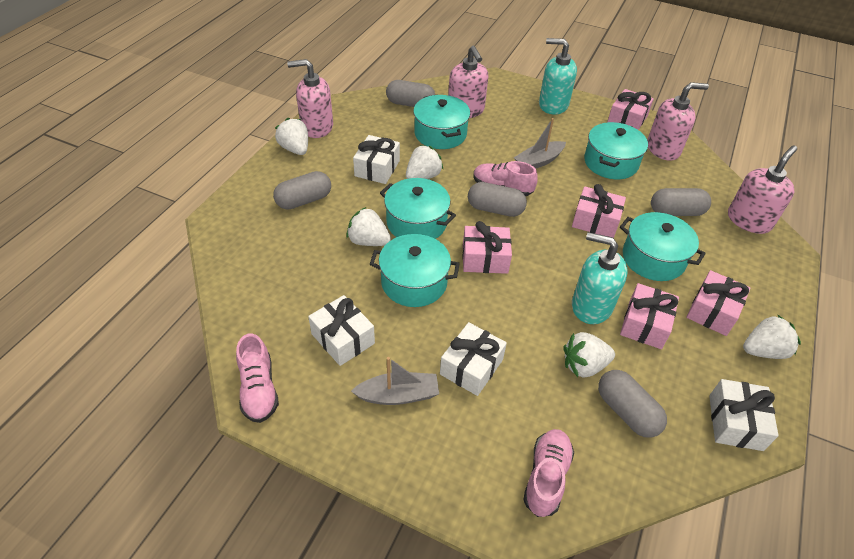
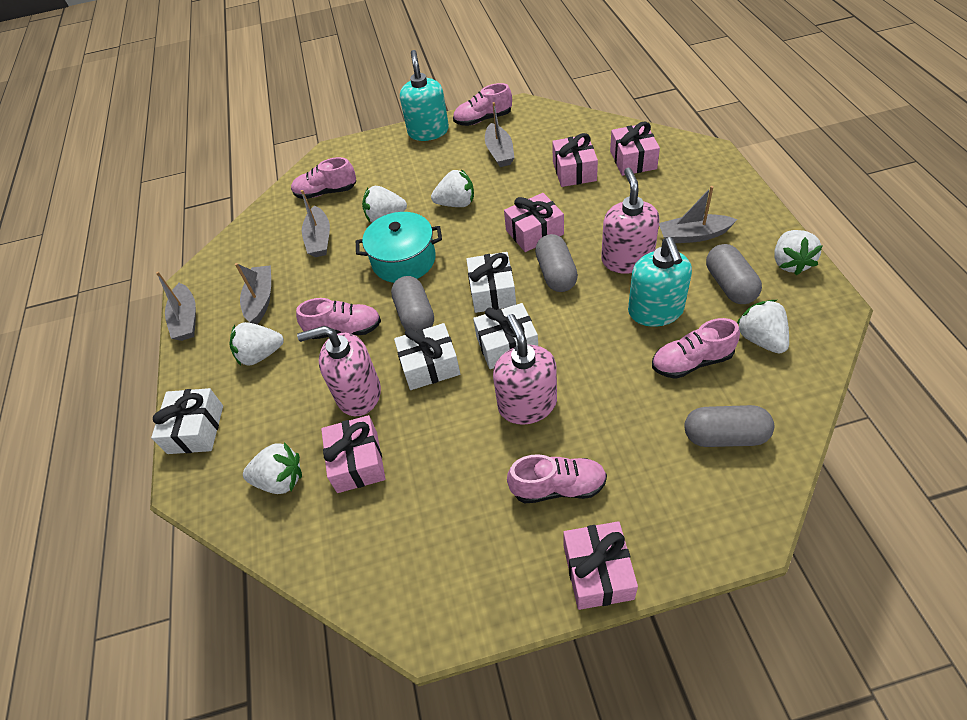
grey boat: 2 -> 5
grey capsule: 5 -> 4
pink shoe: 3 -> 5
pink soap dispenser: 4 -> 3
turquoise pot: 5 -> 1
white strawberry: 5 -> 6

